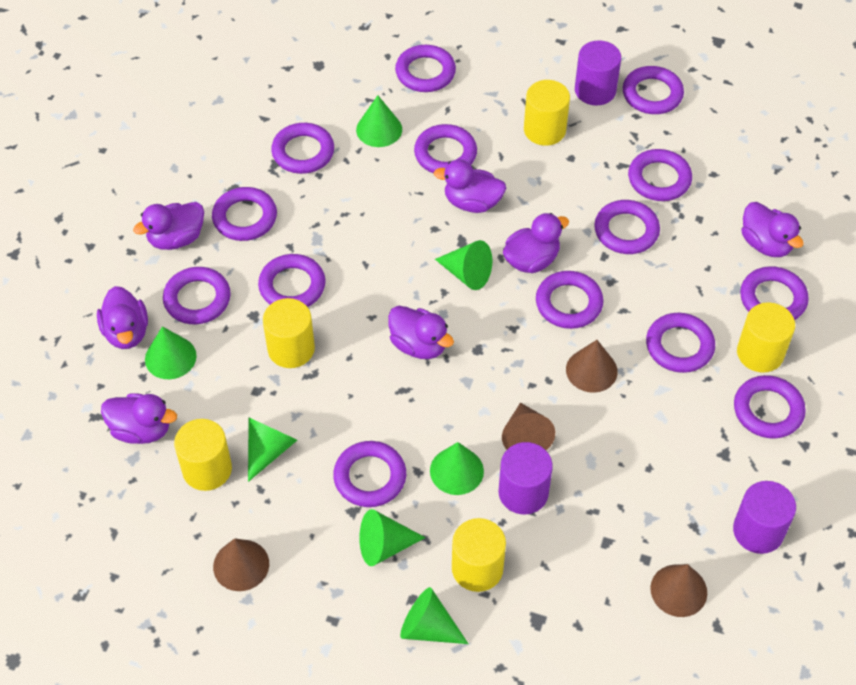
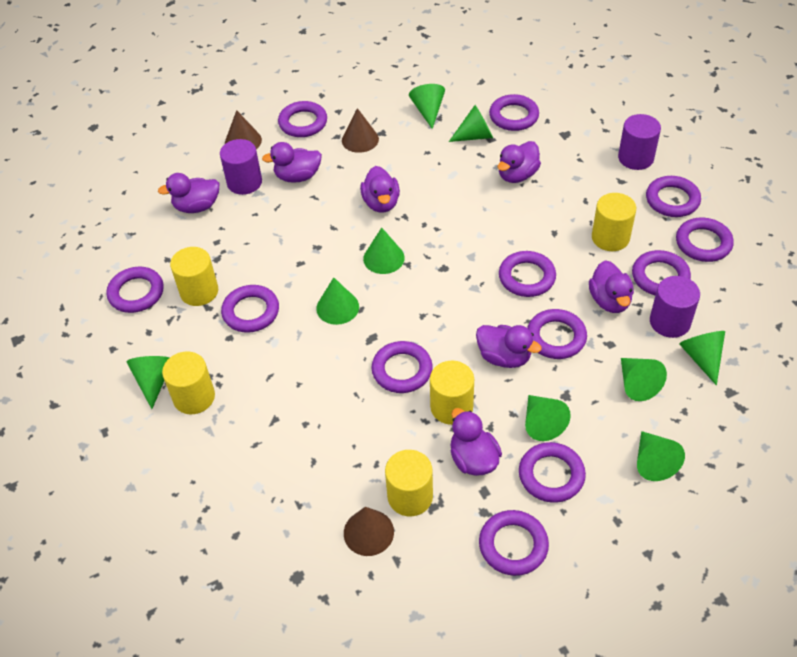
brown cone: 4 -> 3
green cone: 7 -> 9
purple ring: 14 -> 12

